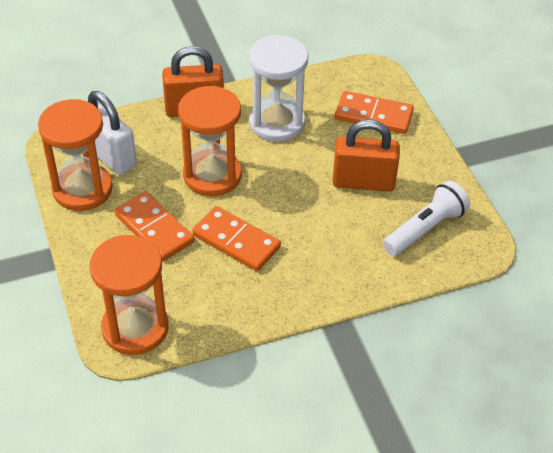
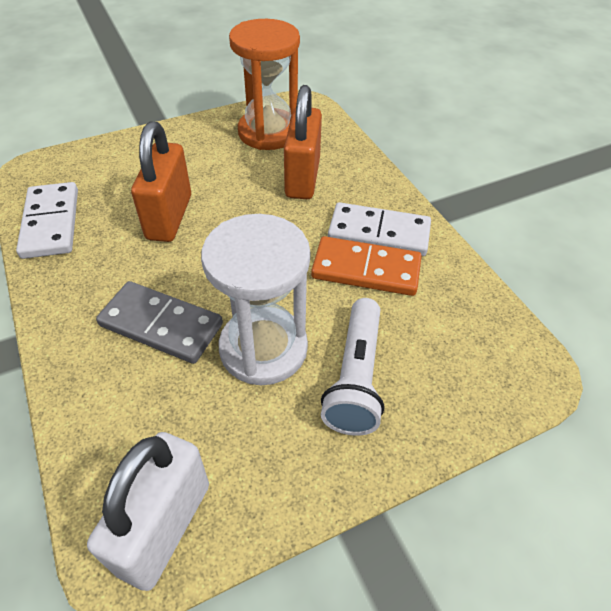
grey domino: 0 -> 1
orange domino: 3 -> 1
orange hourglass: 3 -> 1
white domino: 0 -> 2

